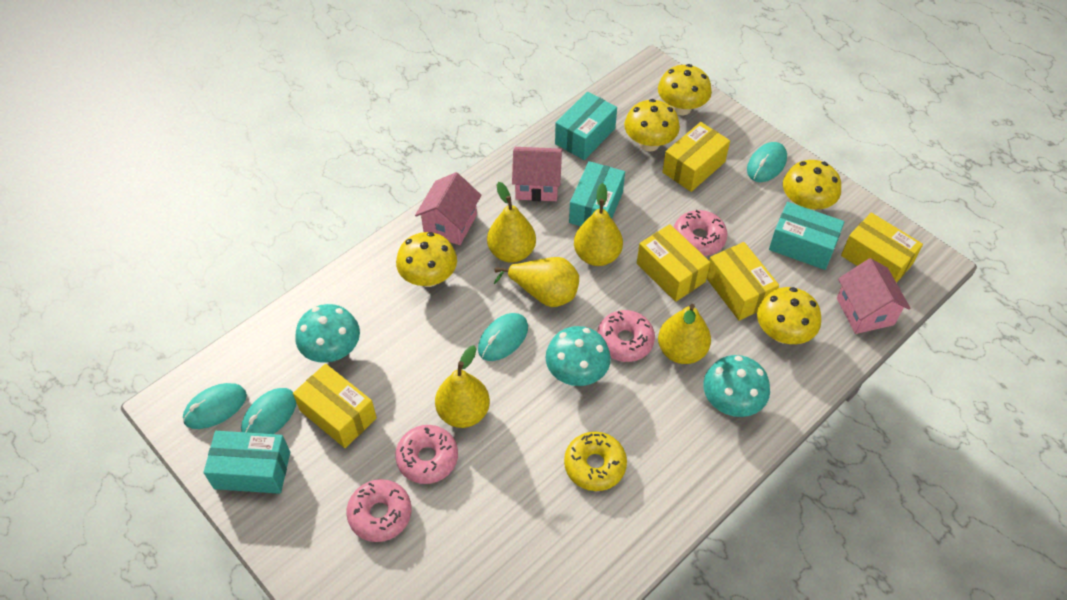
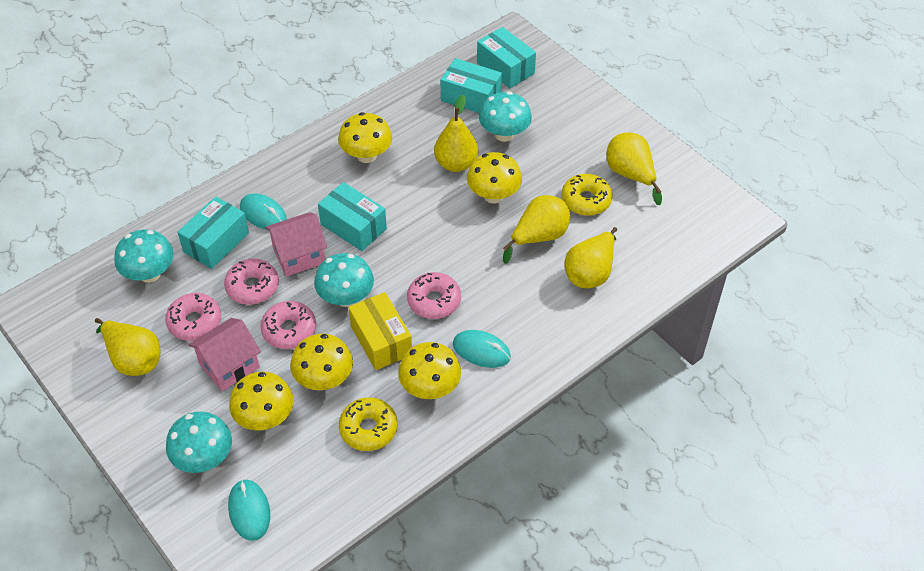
pink house: 3 -> 2
turquoise mouse: 4 -> 3
turquoise mushroom: 3 -> 4
yellow box: 5 -> 1
yellow donut: 1 -> 2

